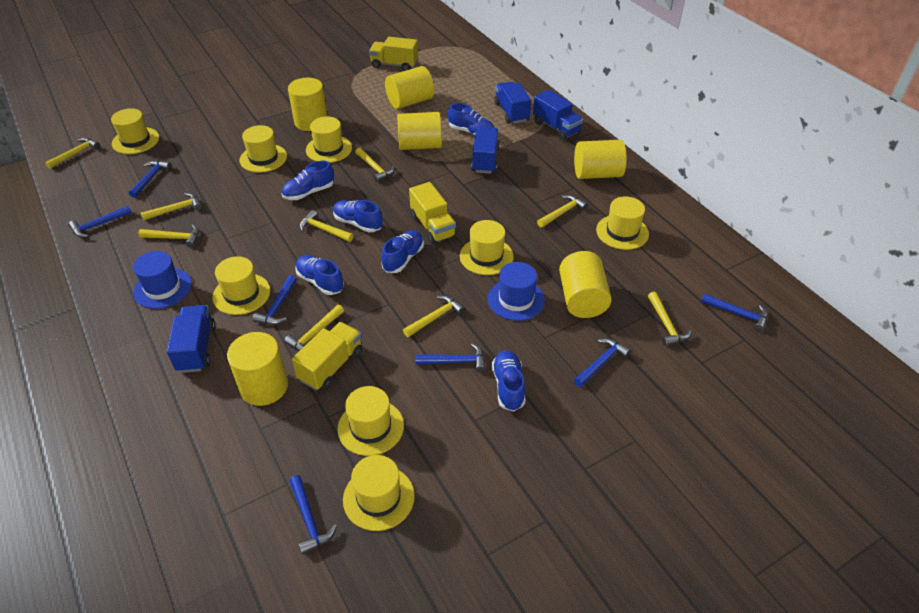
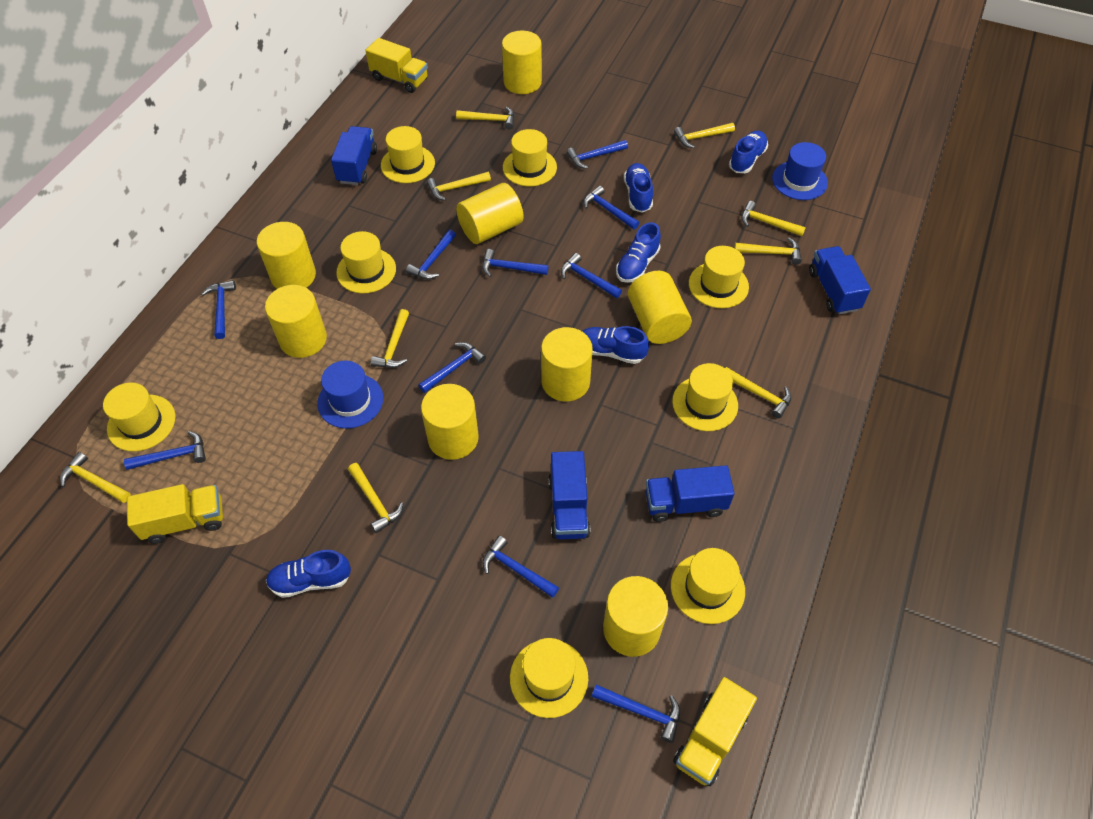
blue hammer: 7 -> 10
blue shoe: 6 -> 5
yellow cylinder: 6 -> 8

